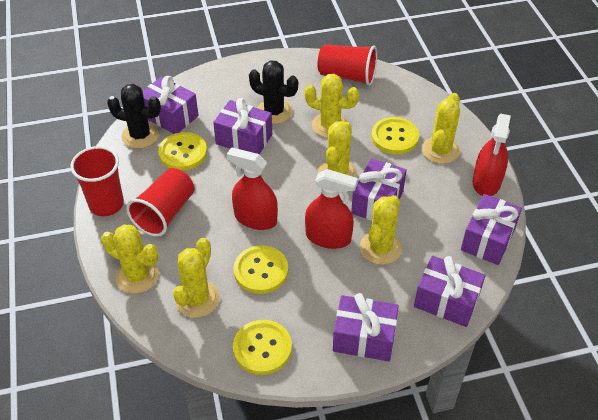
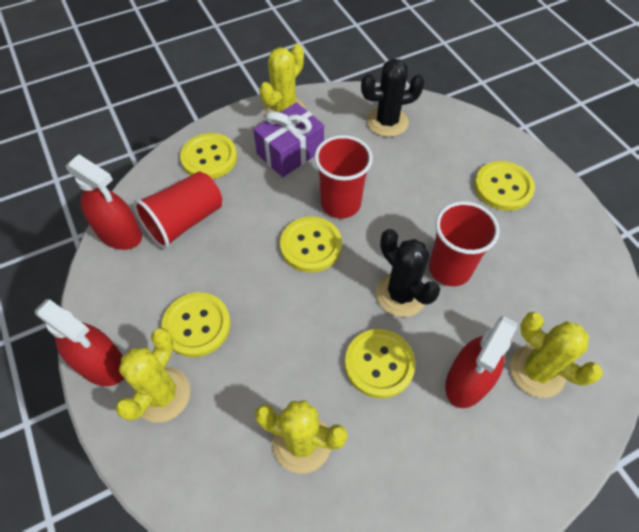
purple gift: 6 -> 1
yellow button: 4 -> 5
yellow cactus: 6 -> 4

